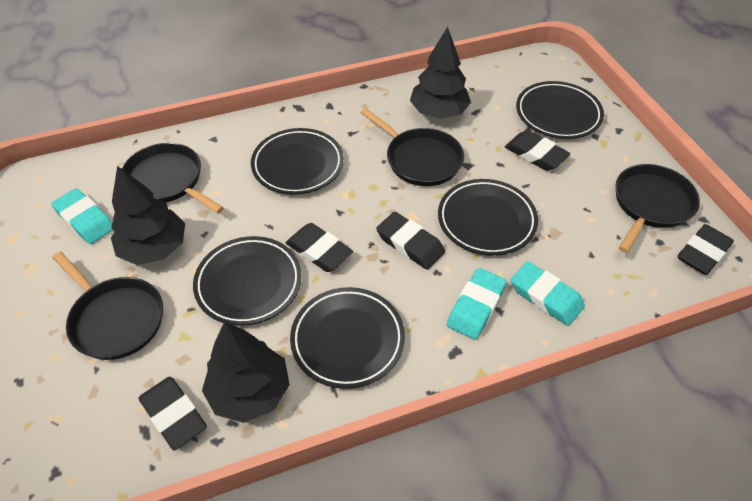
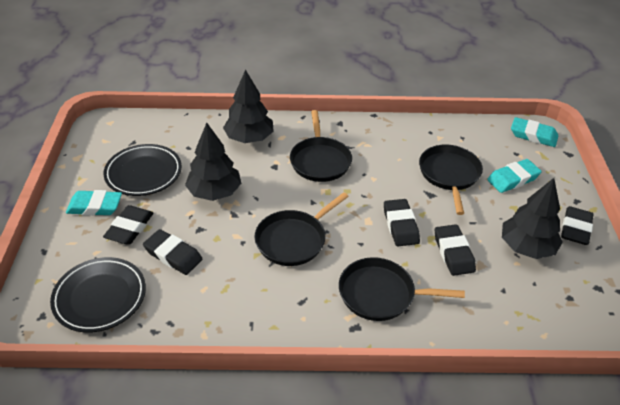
black plate: 5 -> 2

